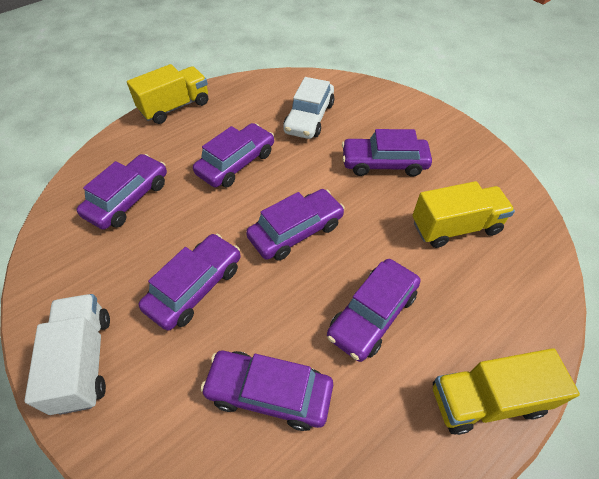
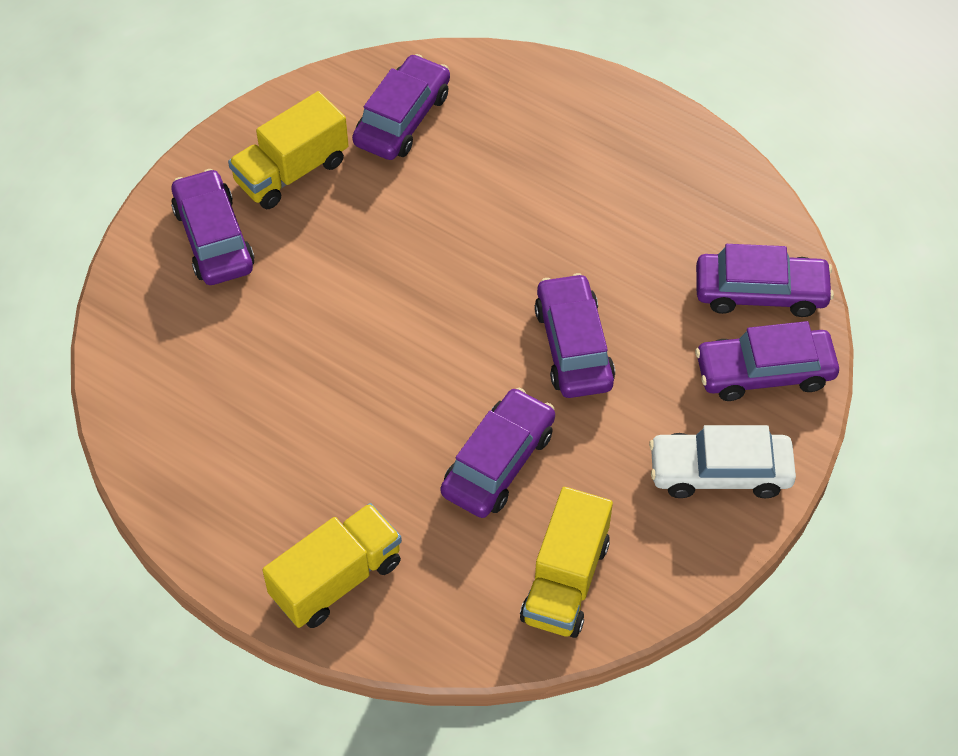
purple car: 7 -> 6
white truck: 1 -> 0

